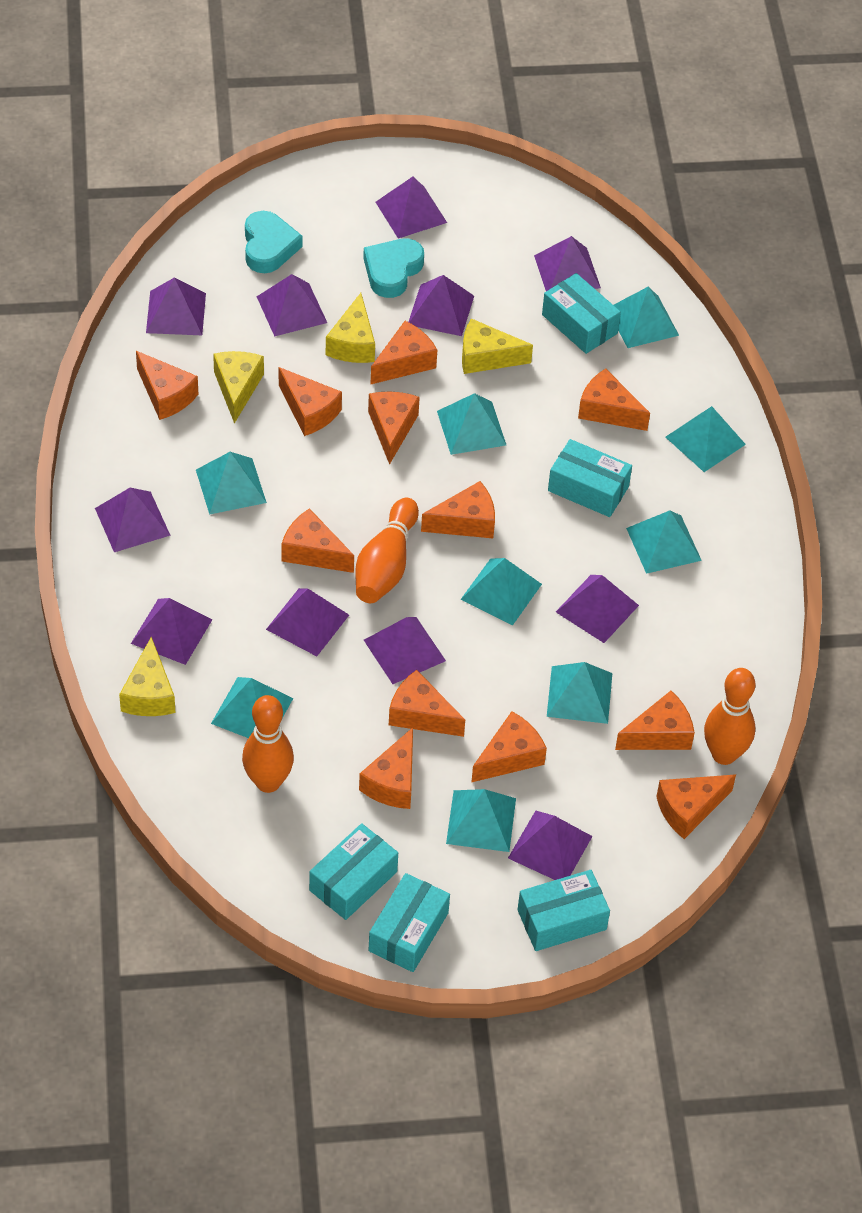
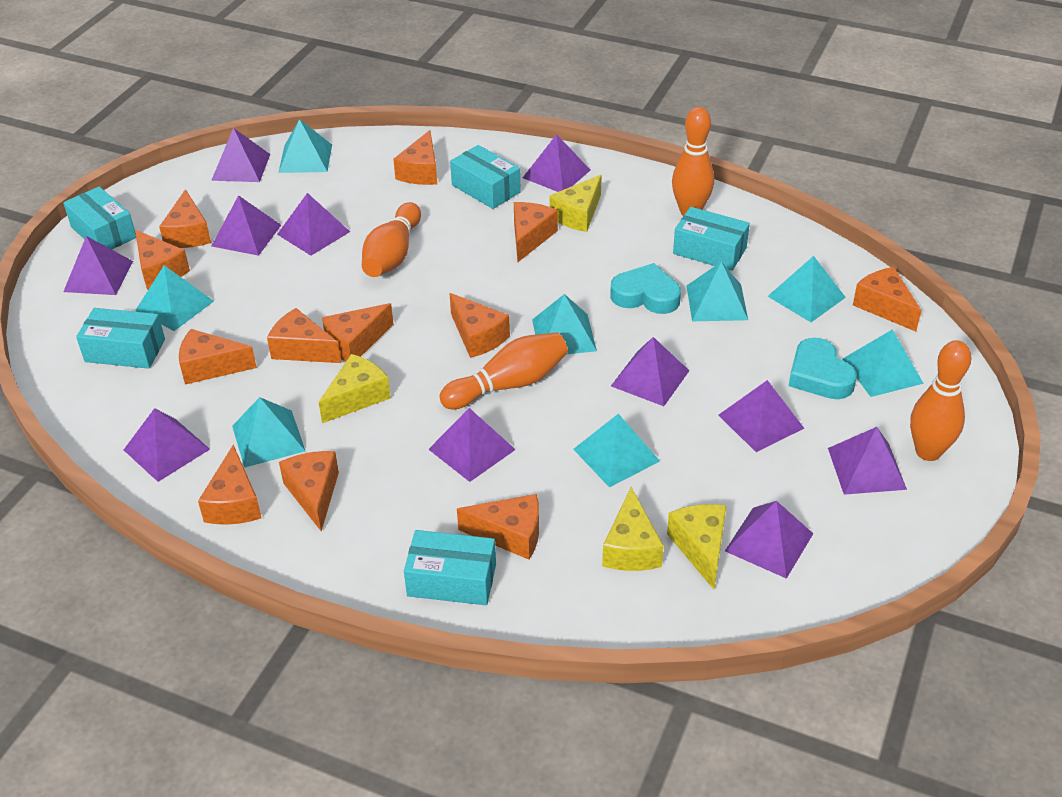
orange bowling pin: 3 -> 4
turquoise pyramid: 9 -> 8

